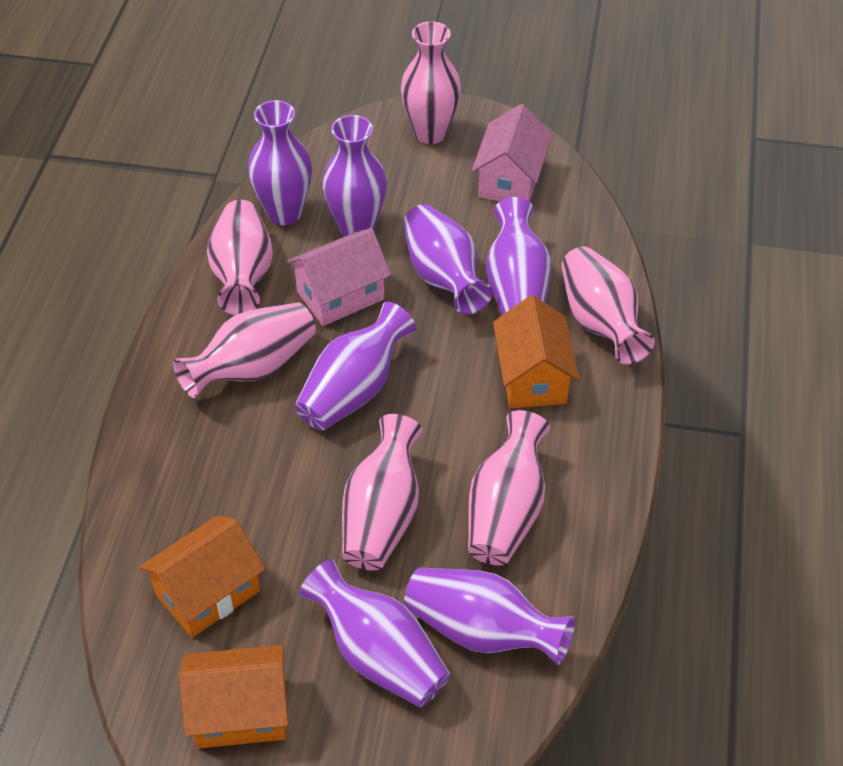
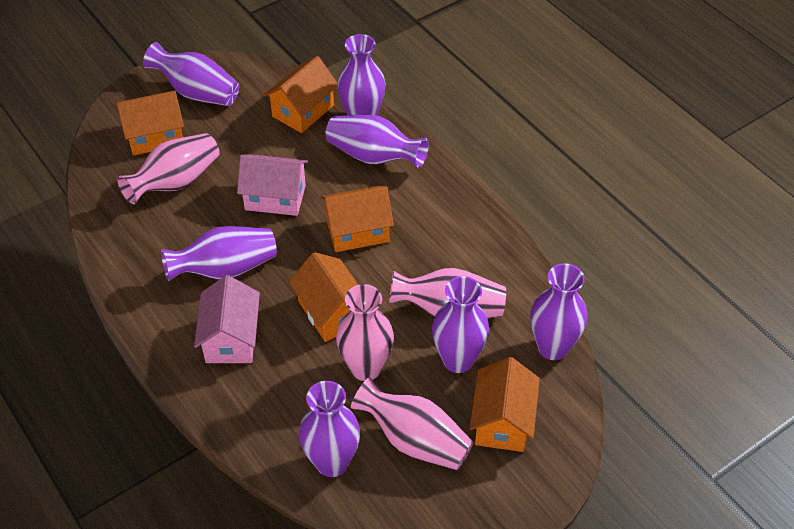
orange house: 3 -> 5
pink vase: 6 -> 4

